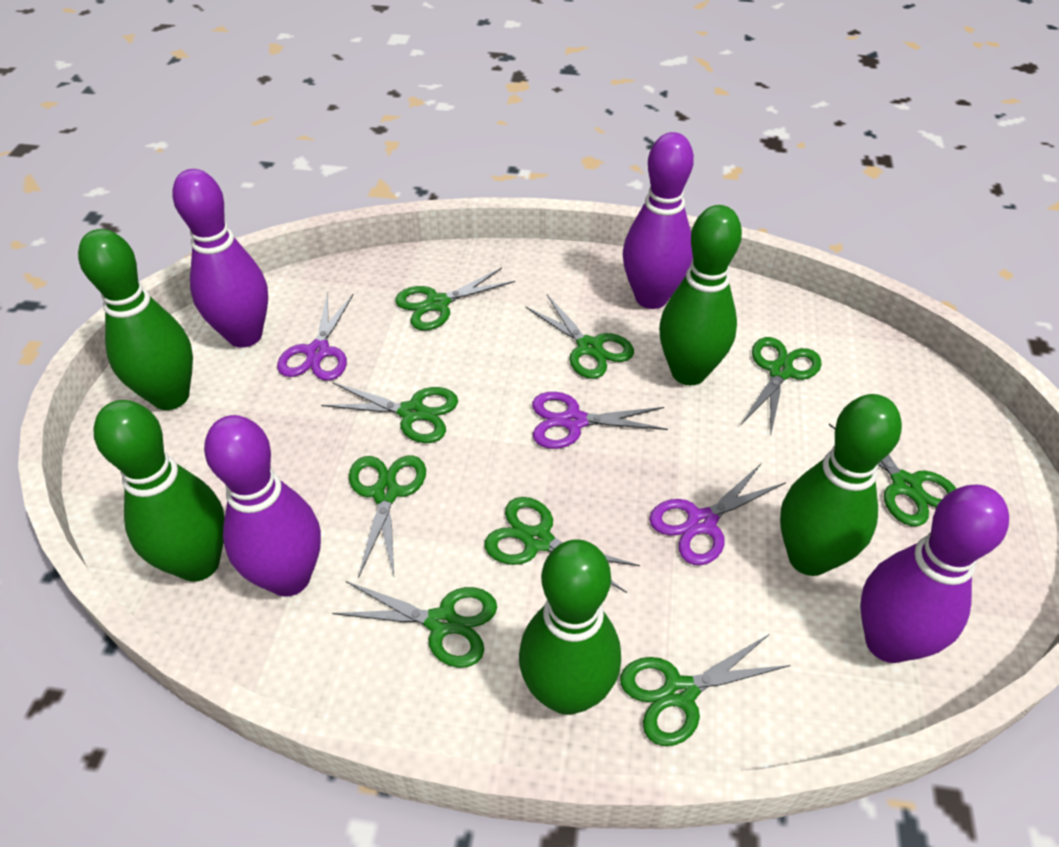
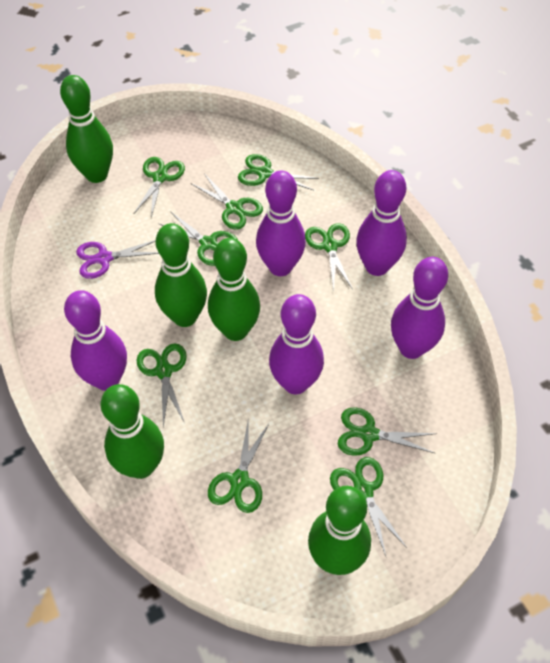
purple bowling pin: 4 -> 5
purple scissors: 3 -> 1

